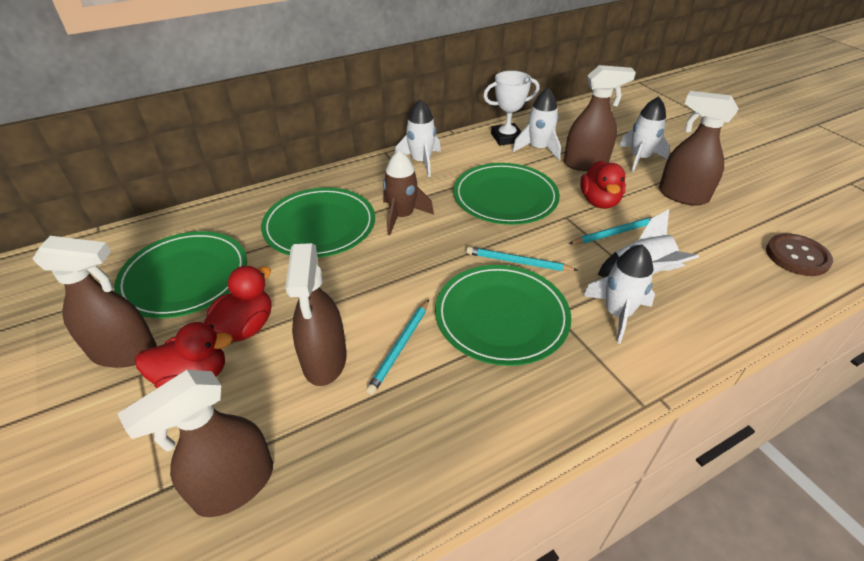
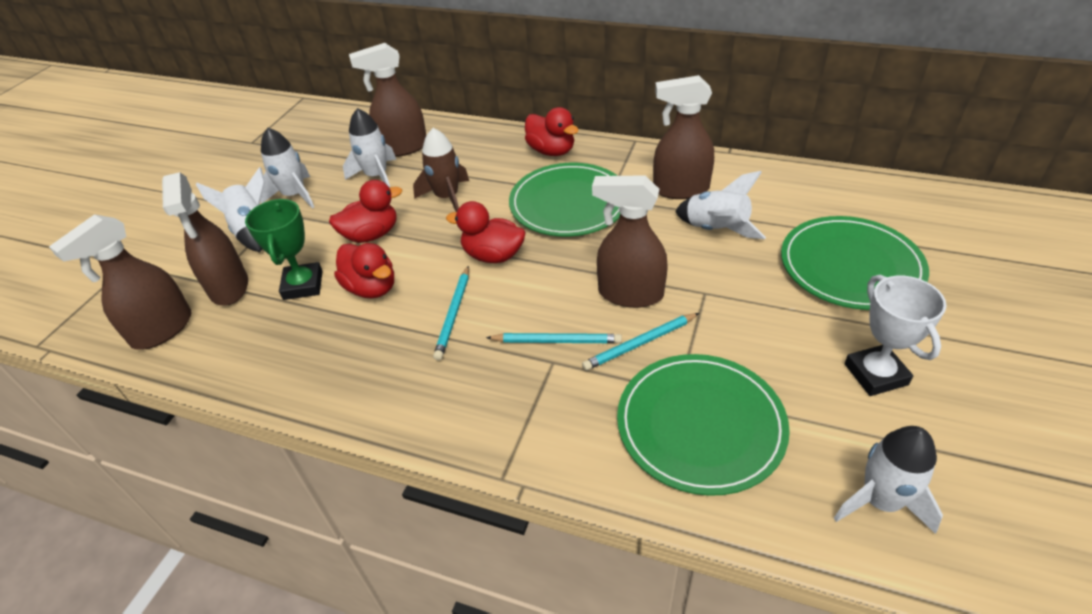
brown button: 1 -> 0
green plate: 4 -> 3
green trophy: 0 -> 1
red duck: 3 -> 4

